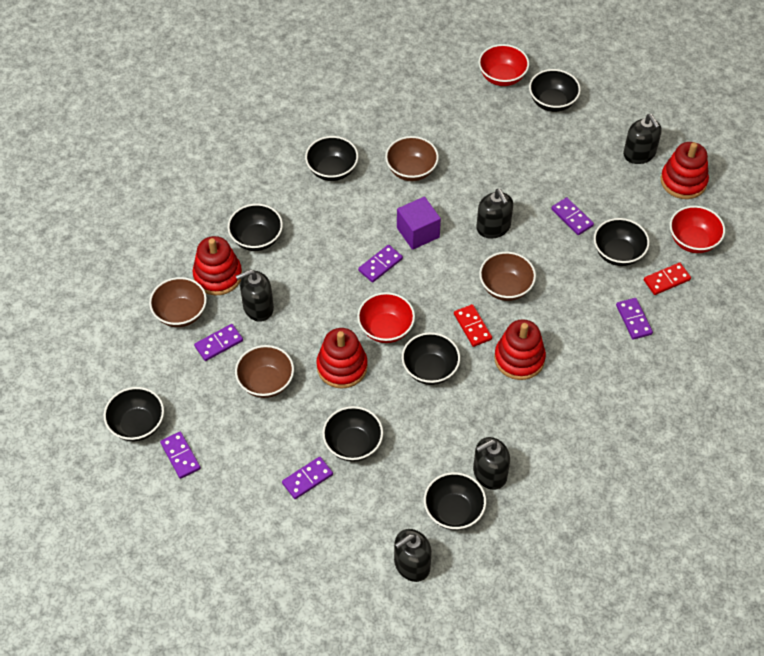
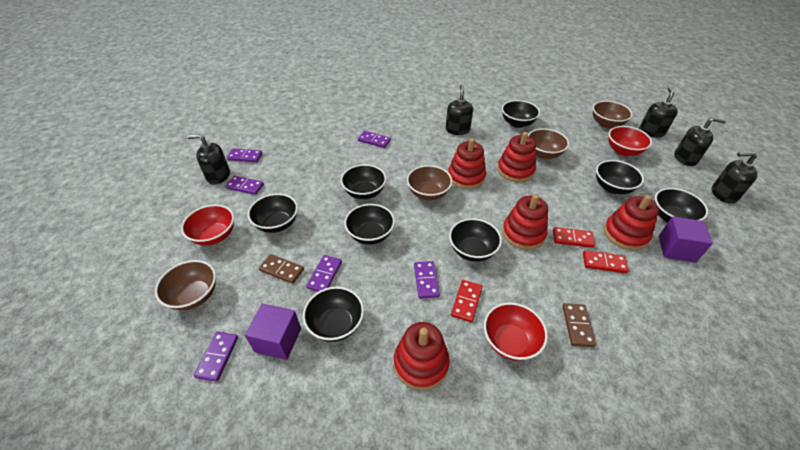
brown domino: 0 -> 2
purple cube: 1 -> 2
red domino: 2 -> 3
red stacking toy: 4 -> 5

